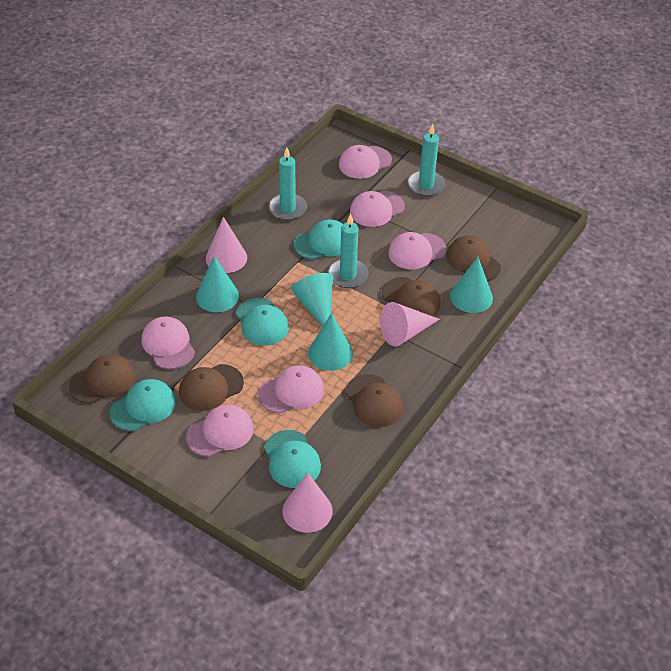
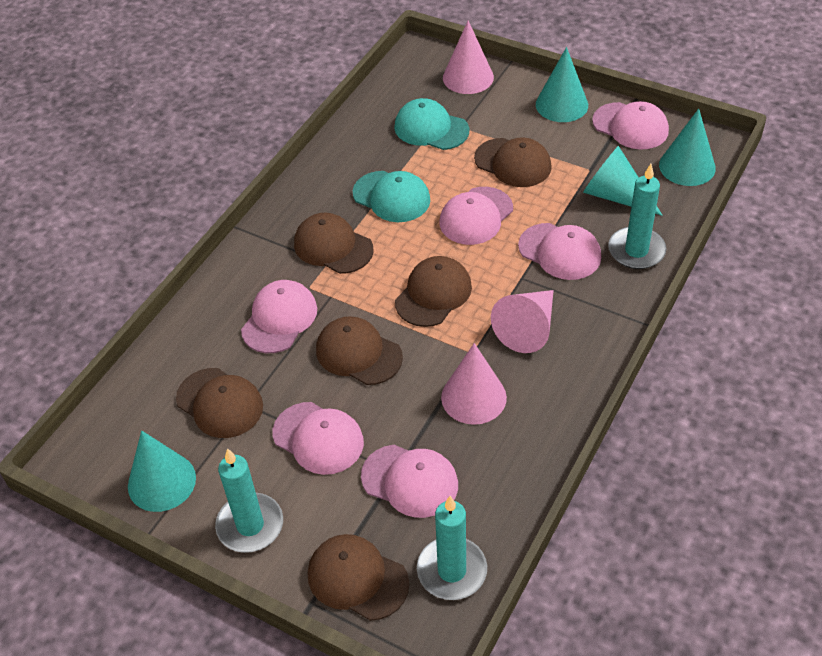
brown cap: 5 -> 6
turquoise cap: 4 -> 2

